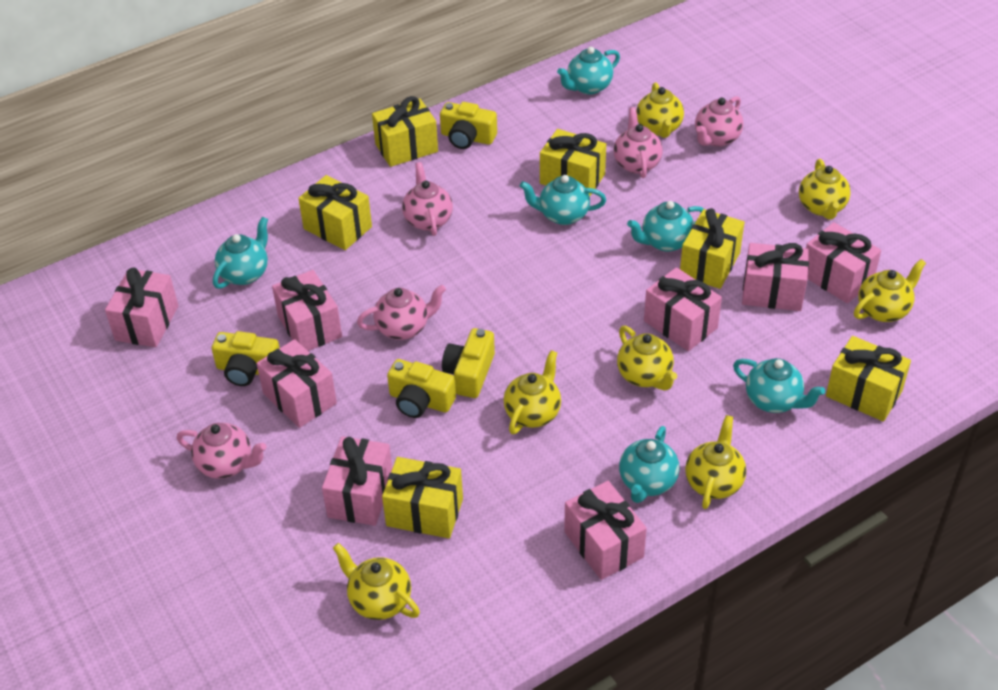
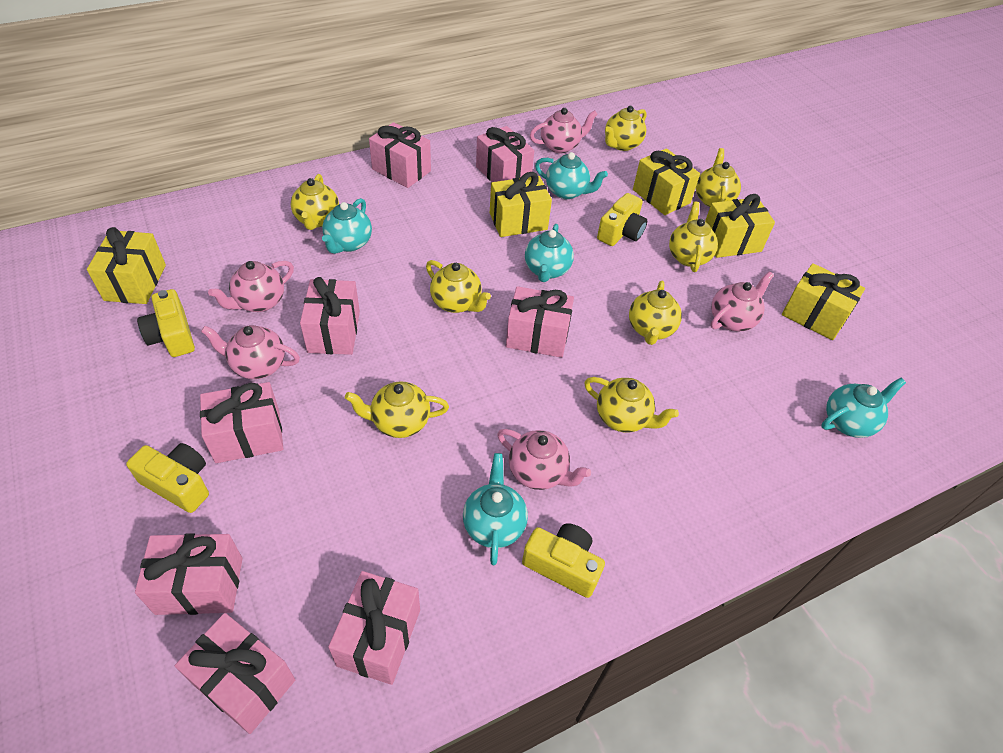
turquoise teapot: 6 -> 5
yellow gift: 6 -> 5
yellow teapot: 7 -> 8

